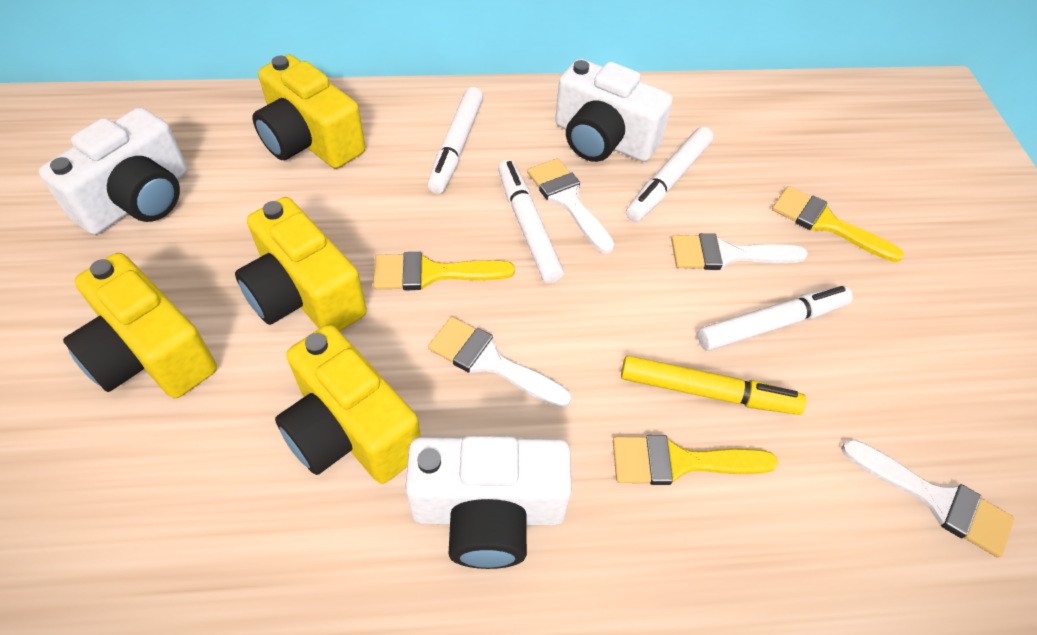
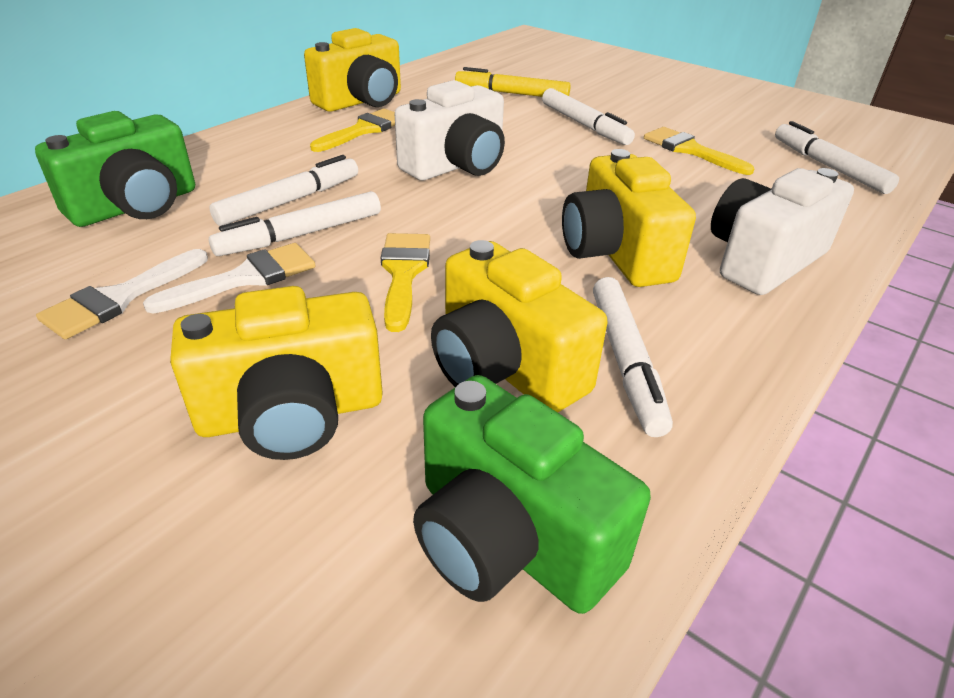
green camera: 0 -> 2
white brush: 4 -> 2
white camera: 3 -> 2
white marker: 4 -> 5

